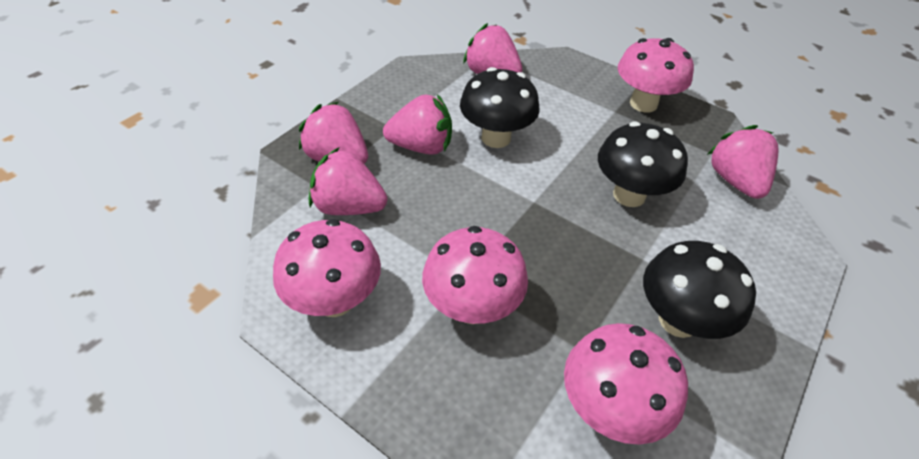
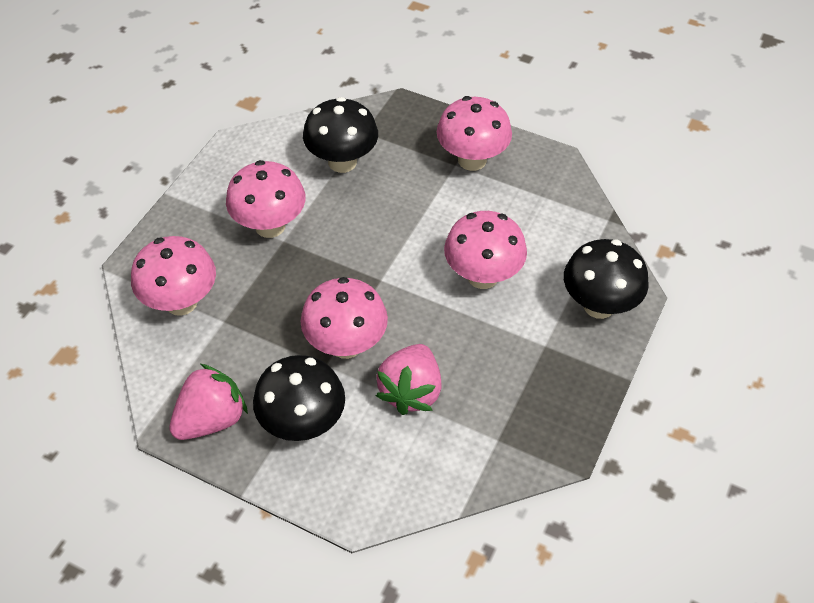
pink mushroom: 4 -> 5
pink strawberry: 5 -> 2

